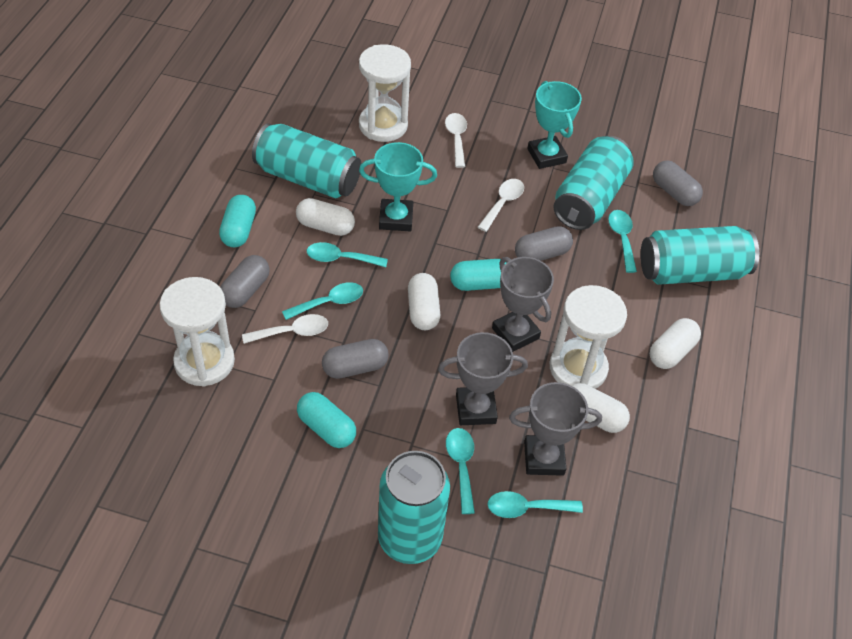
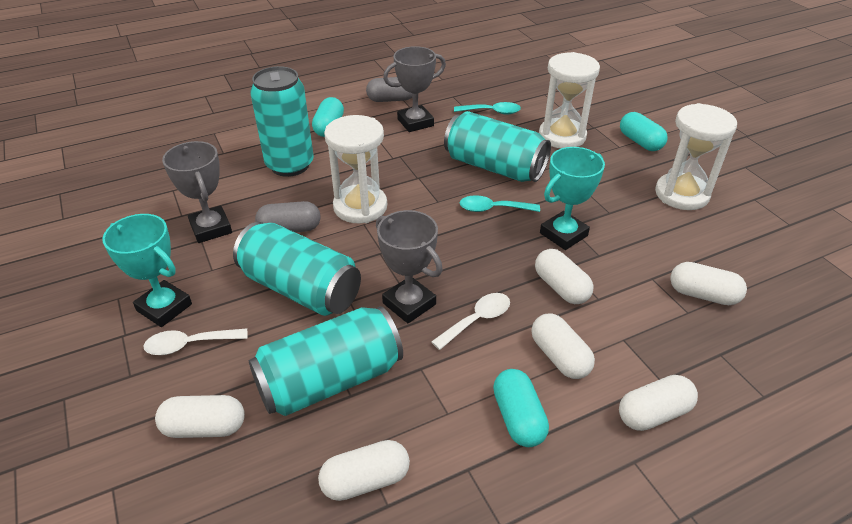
grey capsule: 4 -> 2
turquoise spoon: 5 -> 2
white capsule: 4 -> 6
white spoon: 3 -> 2

